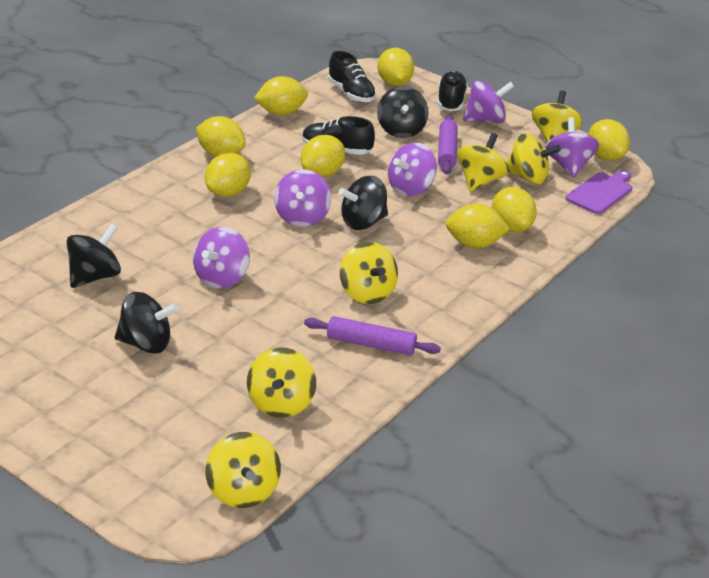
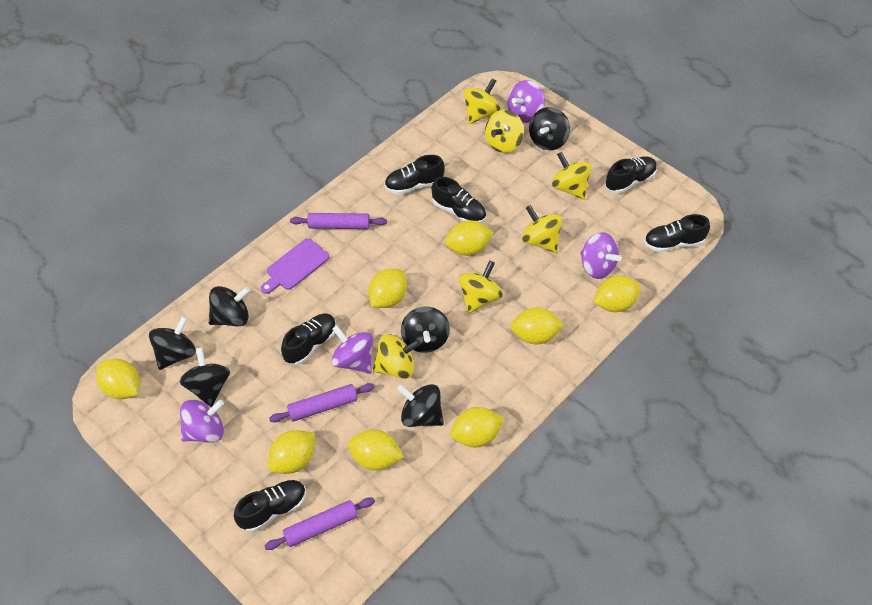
black shoe: 3 -> 6
black spinning top: 4 -> 6
purple rolling pin: 2 -> 3
purple spinning top: 5 -> 4

